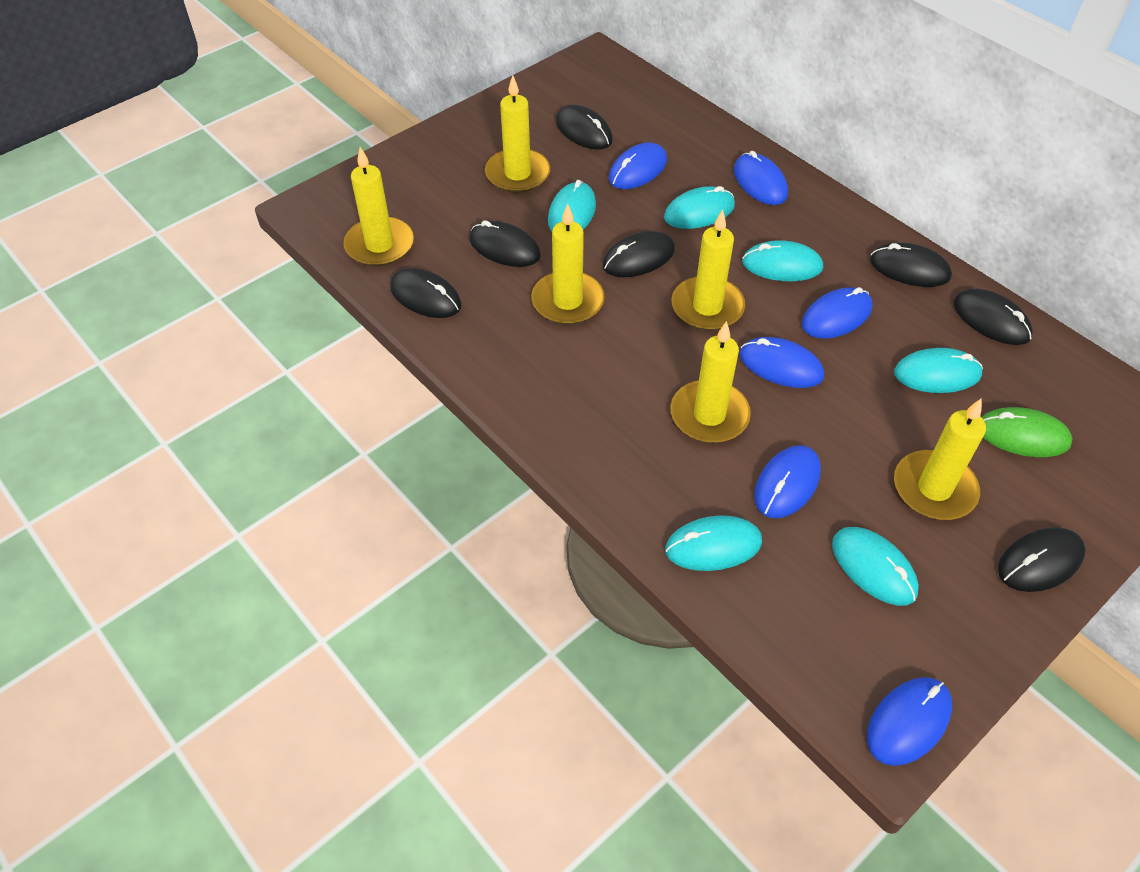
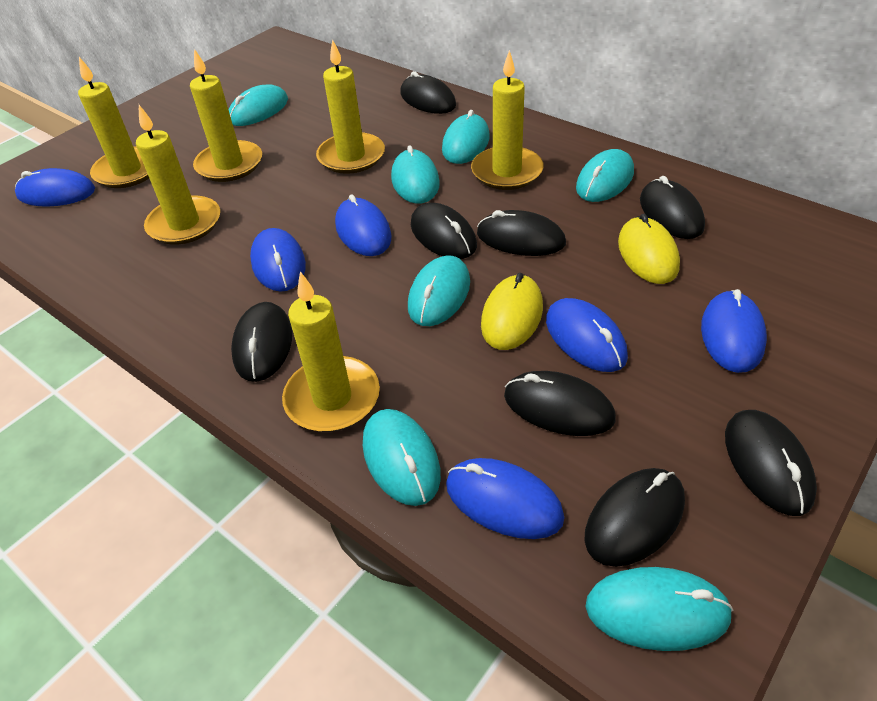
black mouse: 7 -> 8
green mouse: 1 -> 0
turquoise mouse: 6 -> 7
yellow mouse: 0 -> 2

